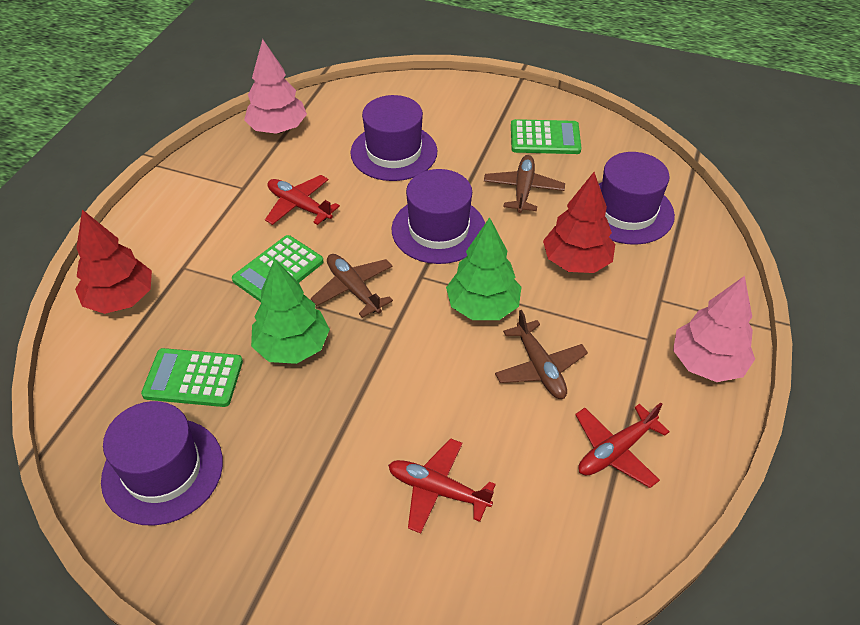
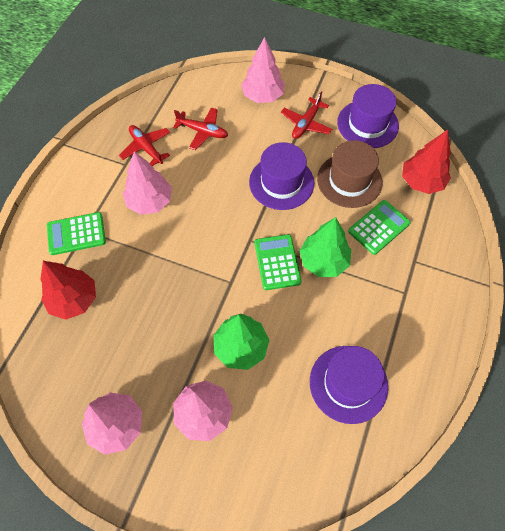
brown hat: 0 -> 1
brown plane: 3 -> 0
pink tree: 2 -> 4
purple hat: 4 -> 3

